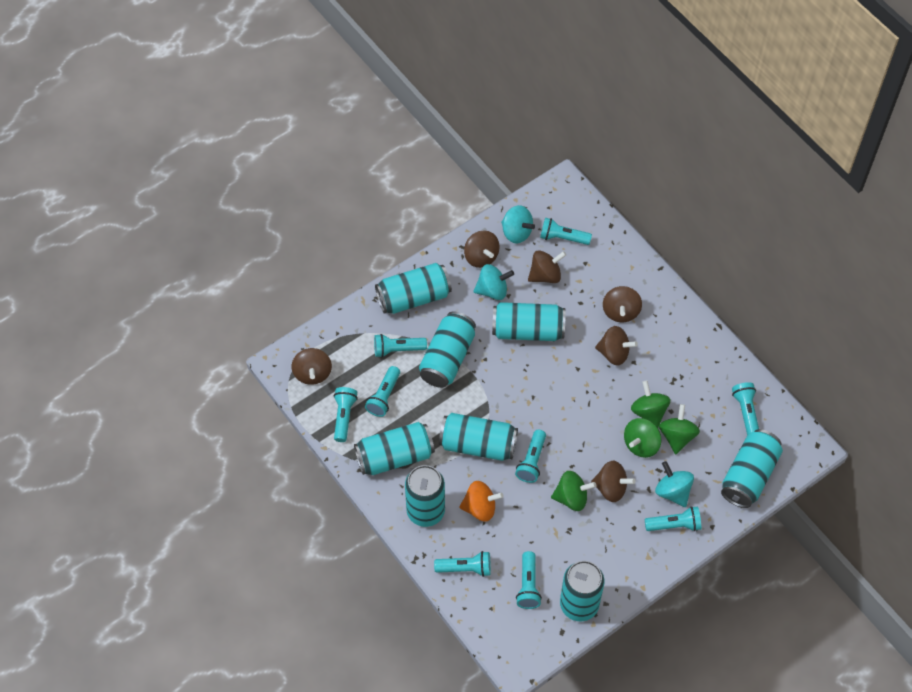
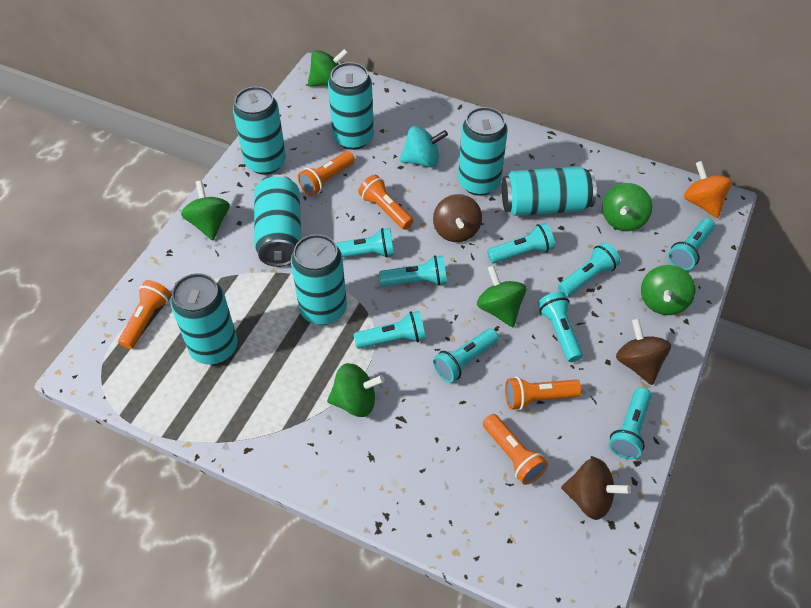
brown spinning top: 6 -> 3
green spinning top: 4 -> 6
orange flashlight: 0 -> 5
turquoise can: 8 -> 7
turquoise spinning top: 3 -> 1

